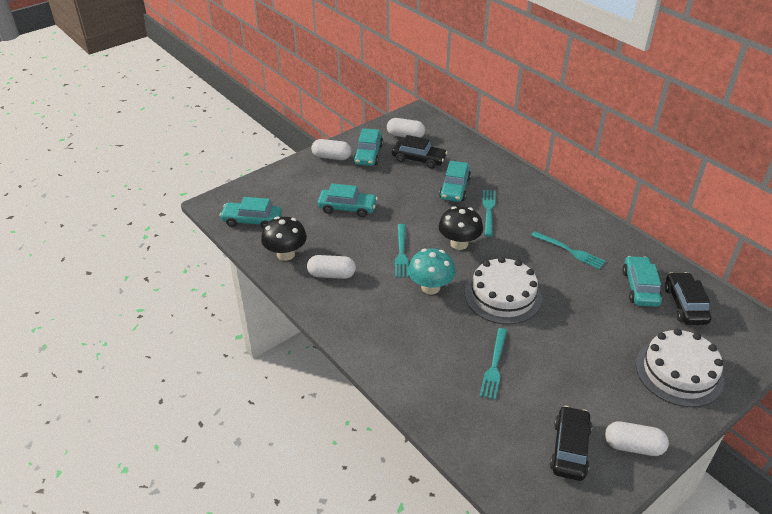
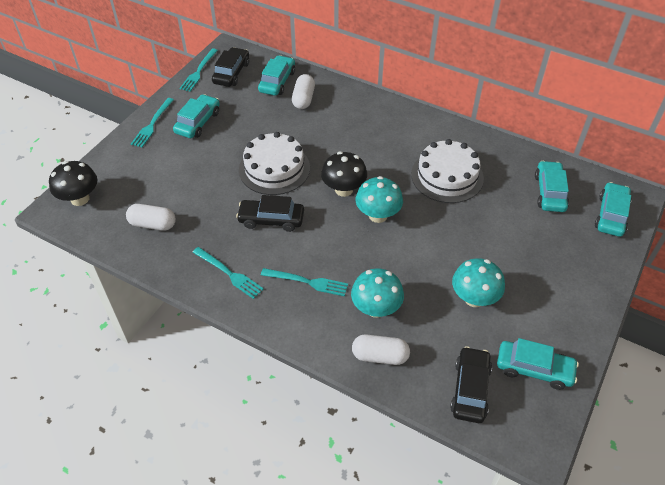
turquoise mushroom: 1 -> 3
white capsule: 4 -> 3

